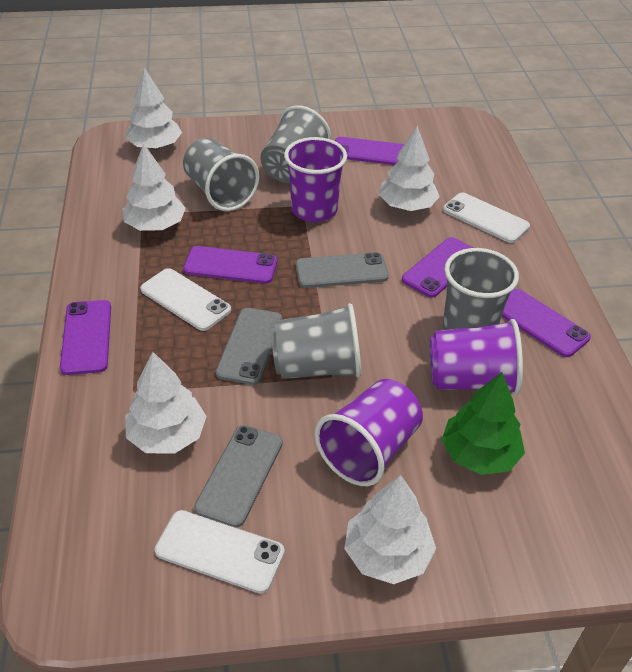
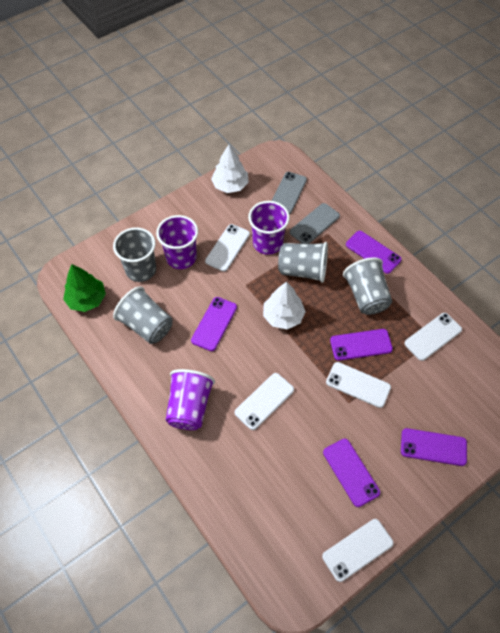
grey phone: 3 -> 2
white phone: 3 -> 5
white tree: 5 -> 2

